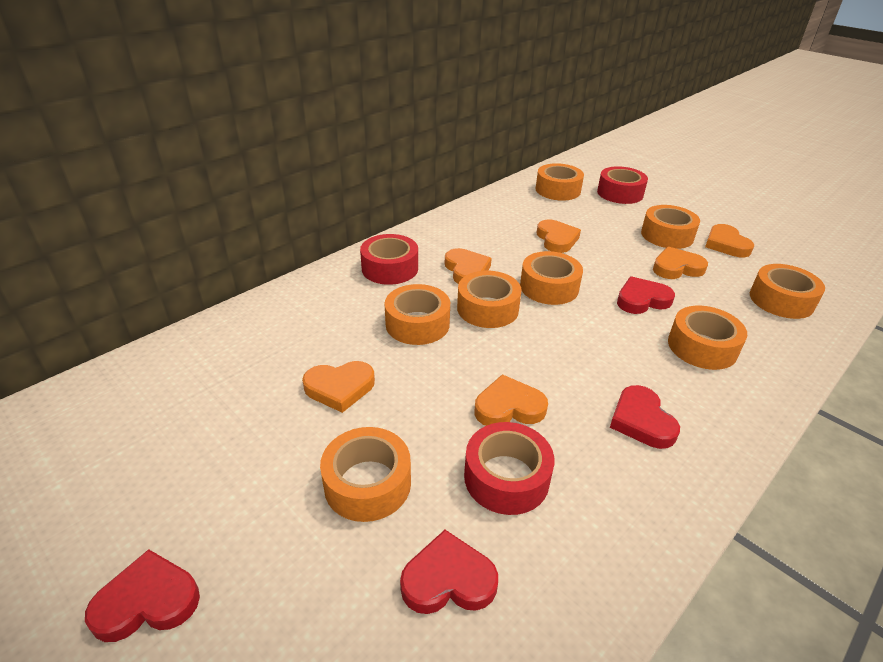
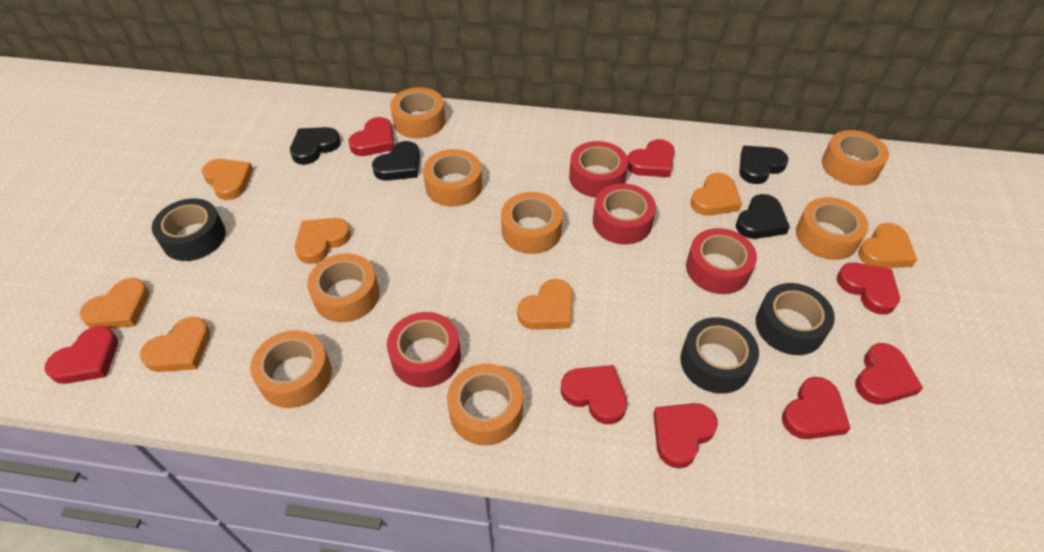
black heart: 0 -> 4
black tape: 0 -> 3
orange heart: 6 -> 7
red heart: 4 -> 8
red tape: 3 -> 4

